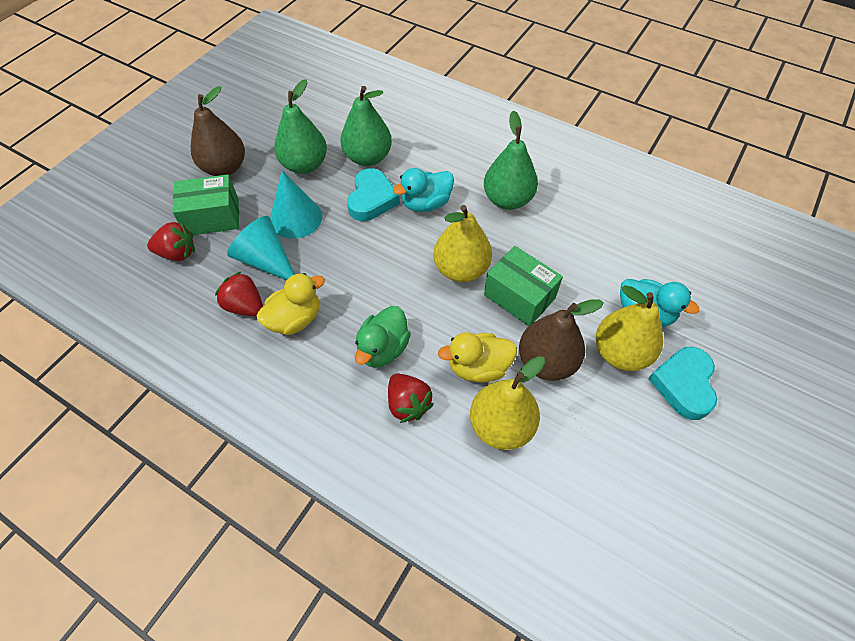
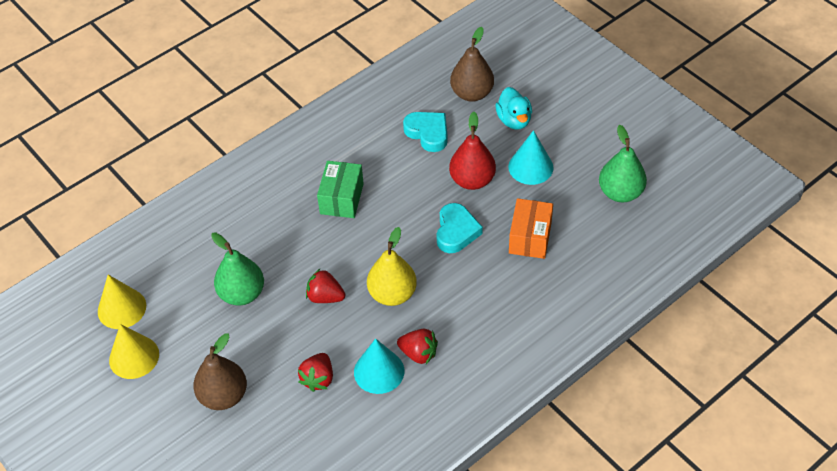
green box: 2 -> 1
green duck: 1 -> 0
green pear: 3 -> 2
orange box: 0 -> 1
red pear: 0 -> 1
turquoise duck: 2 -> 1
yellow cone: 0 -> 2
yellow duck: 2 -> 0
yellow pear: 3 -> 1

